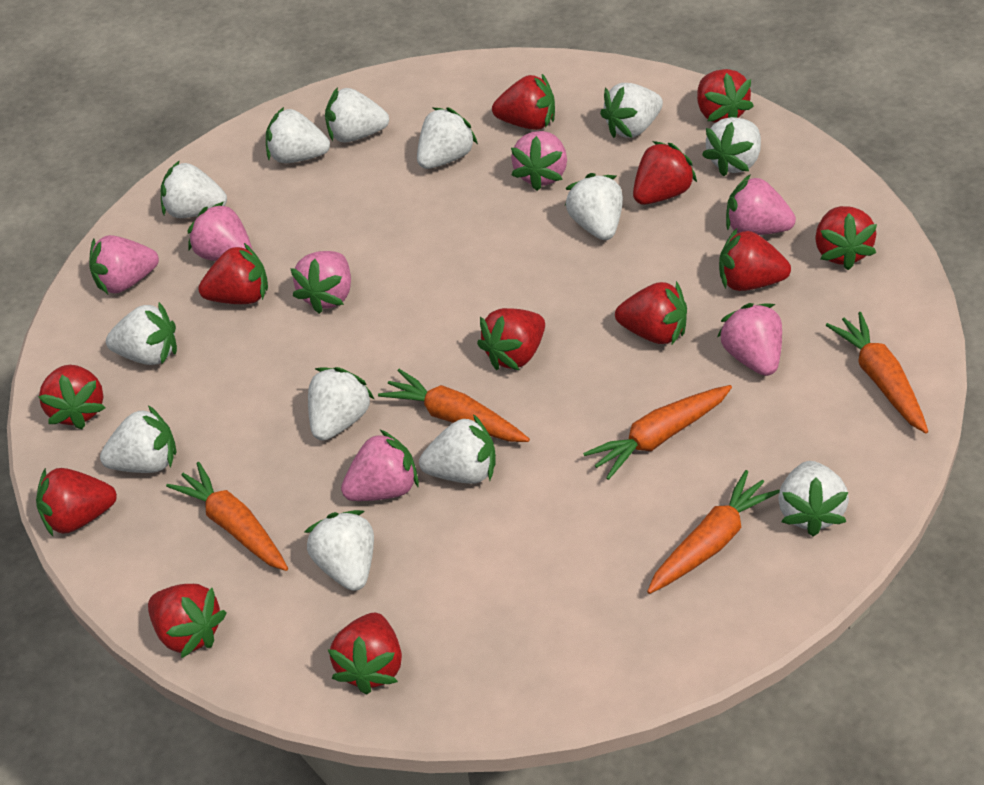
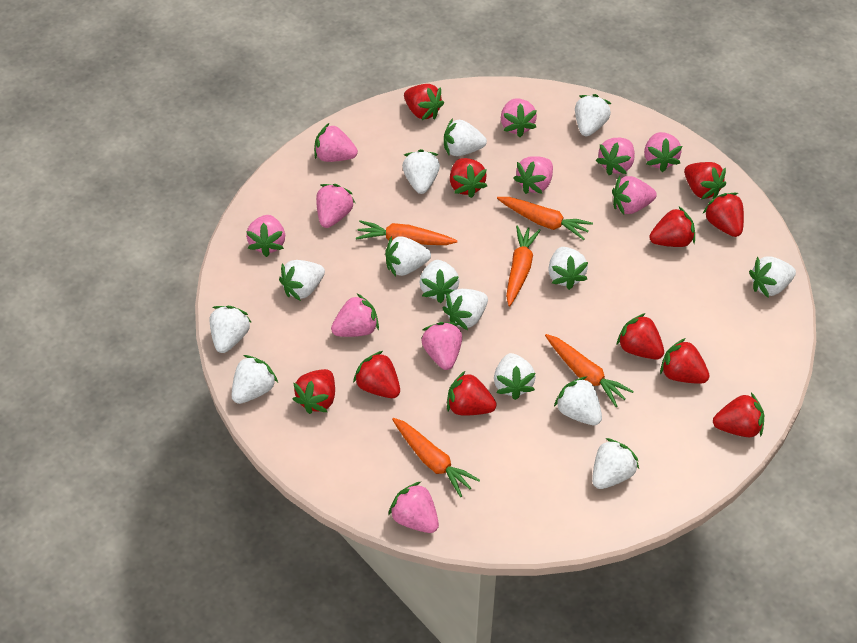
pink strawberry: 7 -> 11
red strawberry: 12 -> 11
white strawberry: 13 -> 14

